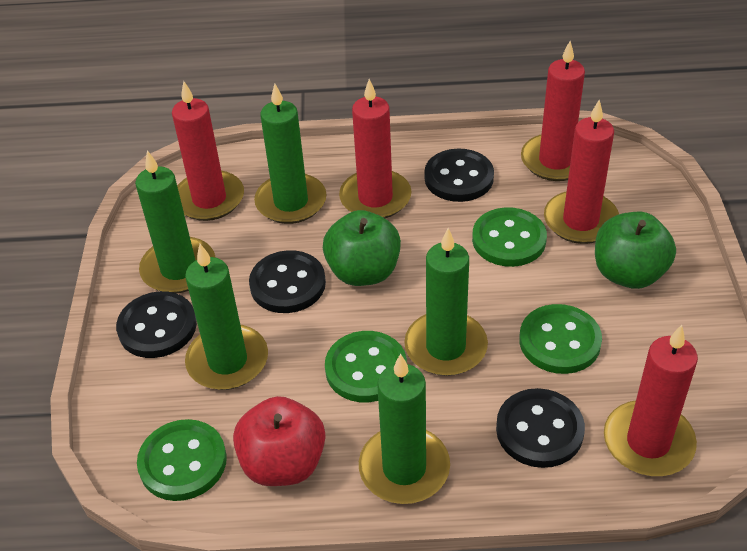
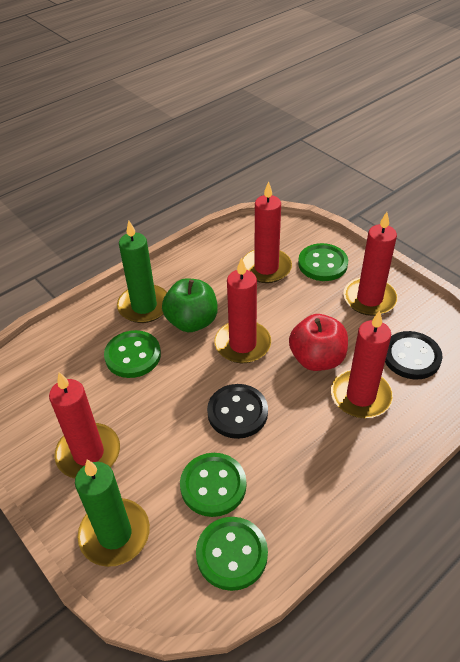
black button: 4 -> 2
green apple: 2 -> 1
green candle: 5 -> 2

